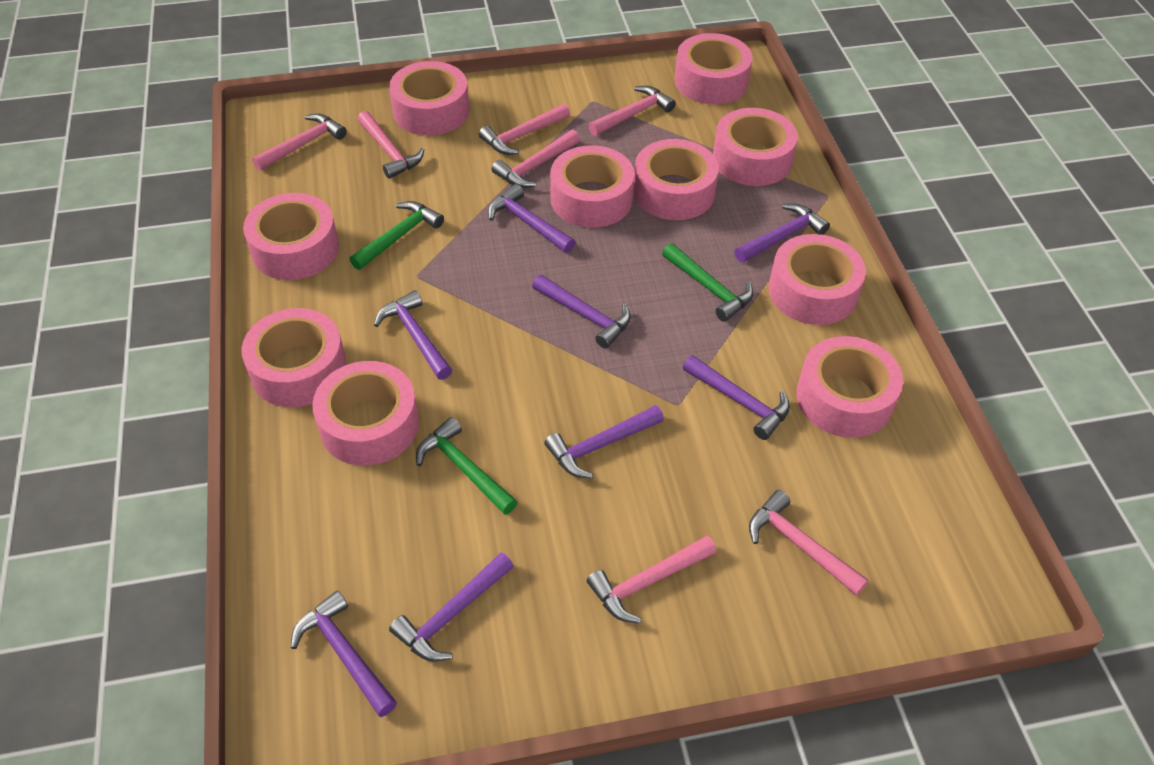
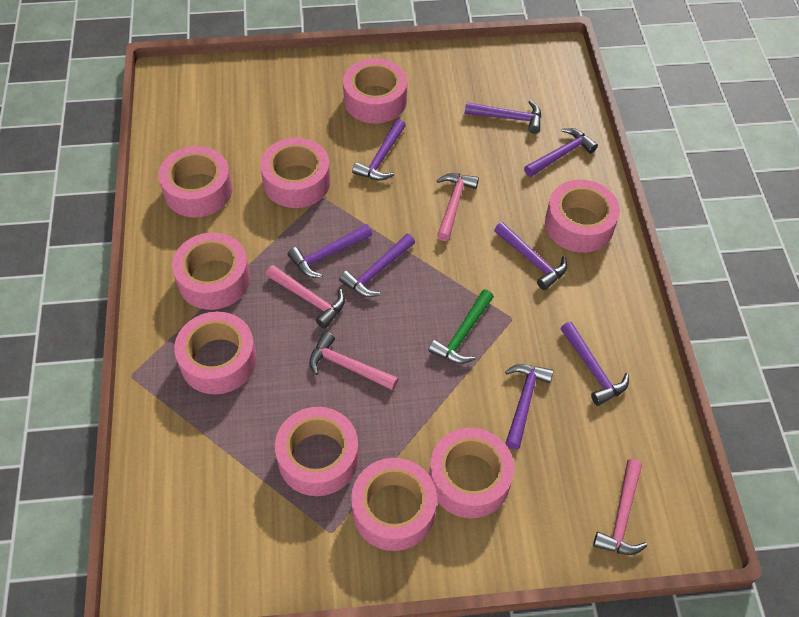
green hammer: 3 -> 1
pink hammer: 7 -> 4
pink tape: 10 -> 9

